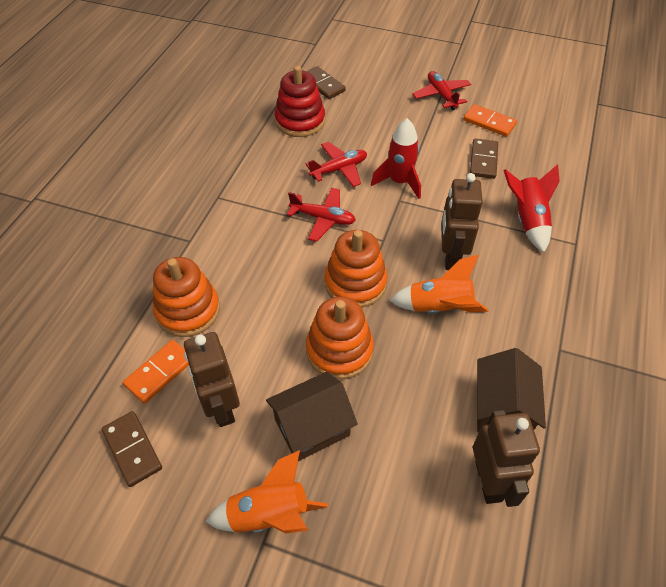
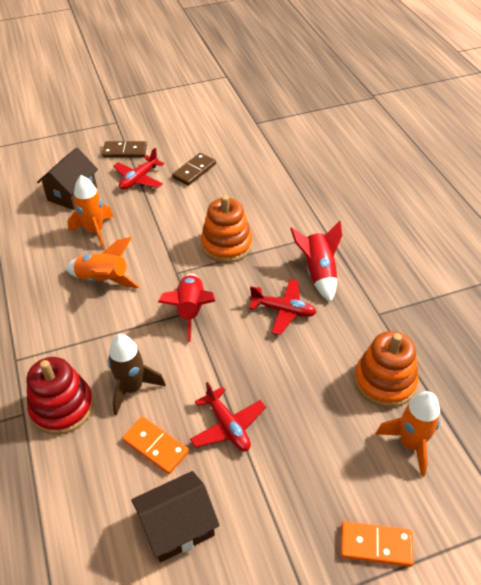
brown domino: 3 -> 2
brown robot: 3 -> 0
brown rocket: 0 -> 1
orange rocket: 2 -> 3
orange stacking toy: 3 -> 2

